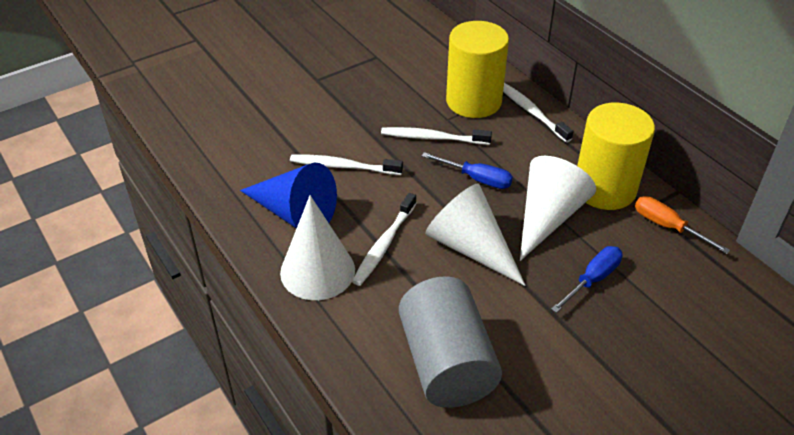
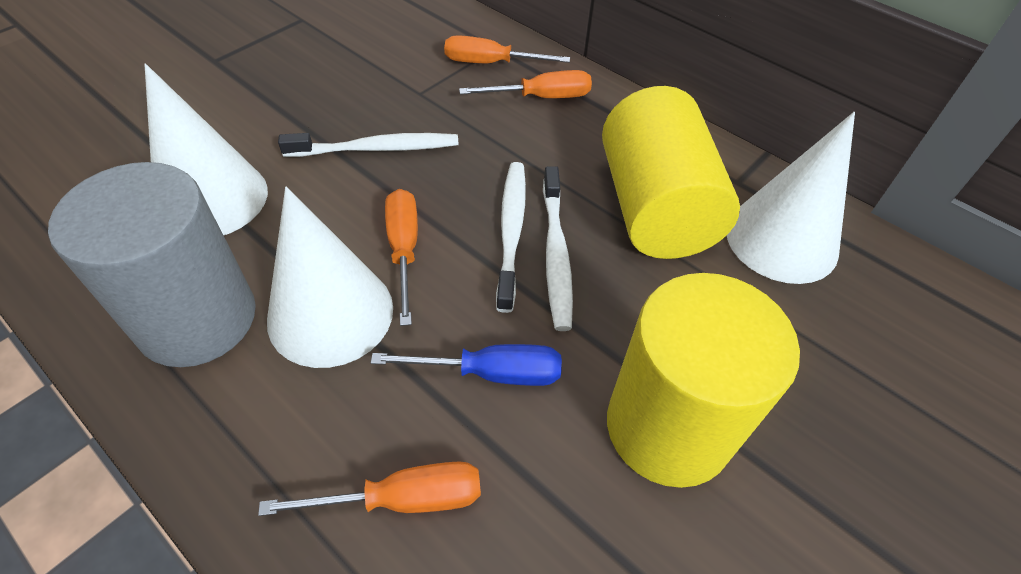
blue cone: 1 -> 0
blue screwdriver: 2 -> 1
orange screwdriver: 1 -> 4
white toothbrush: 4 -> 3

